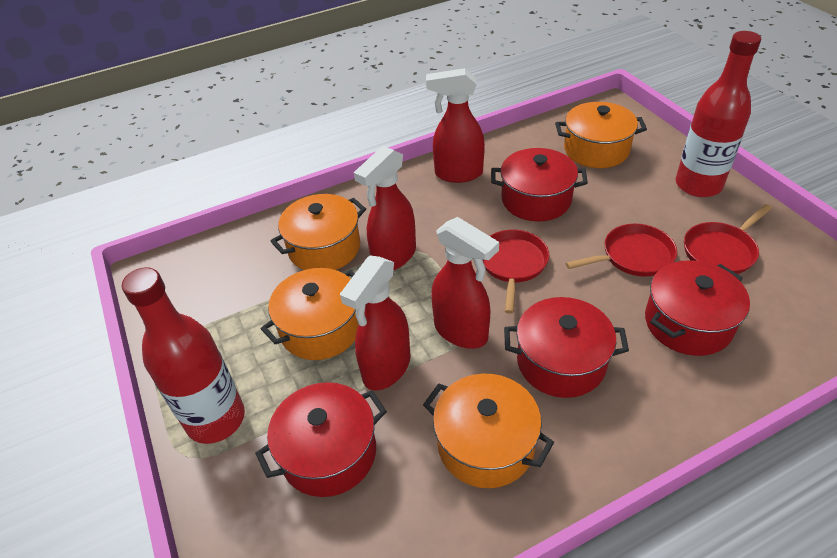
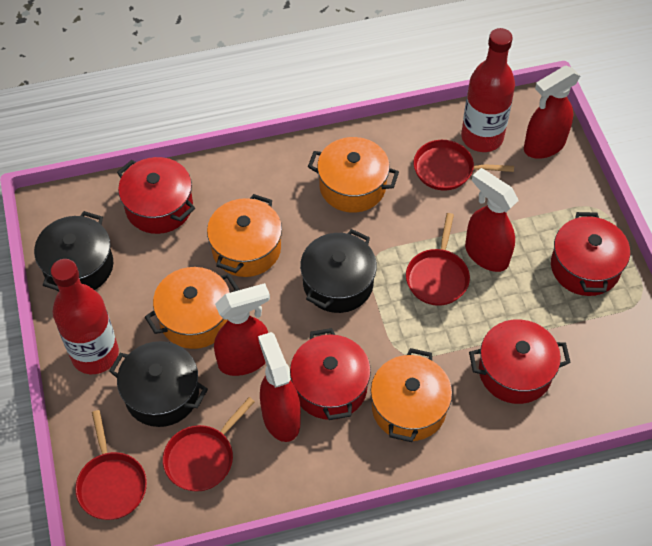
black pot: 0 -> 3
red pan: 3 -> 4

